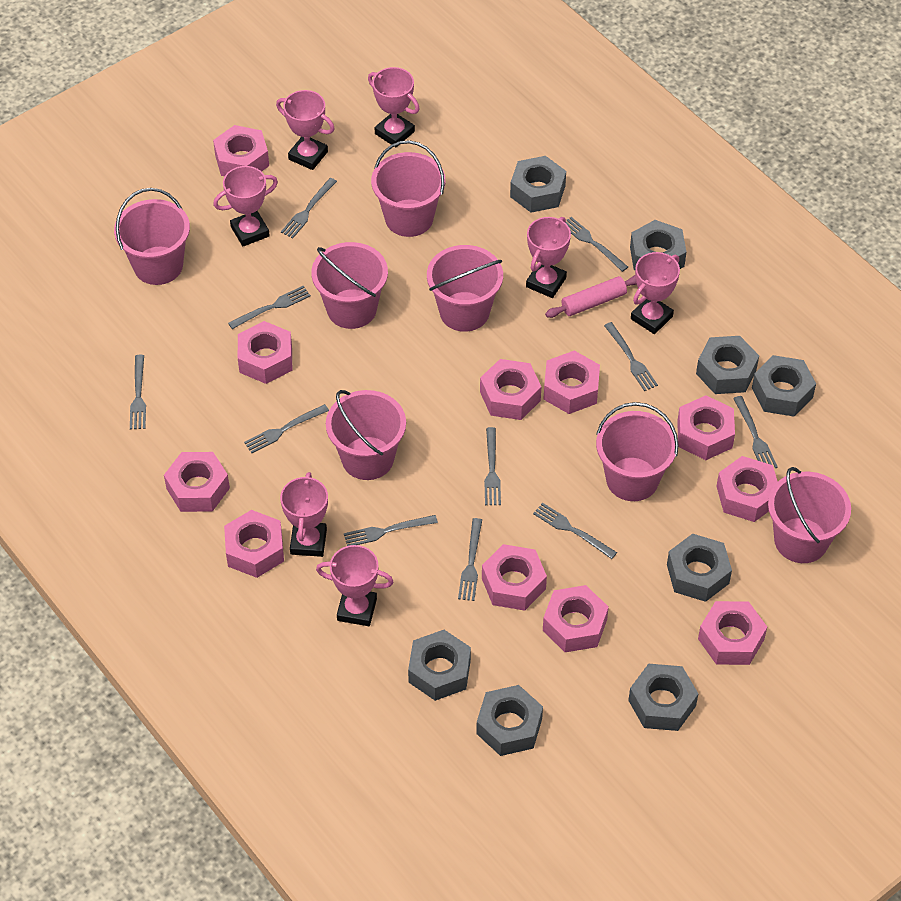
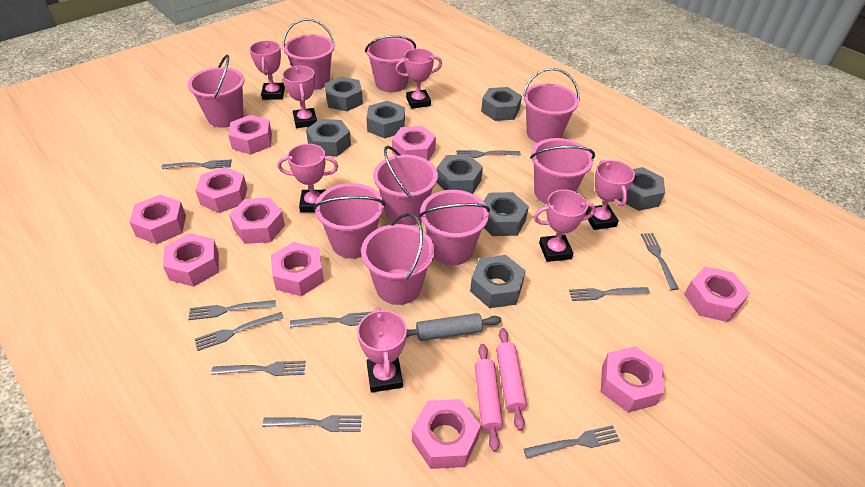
grey fork: 11 -> 10
grey rolling pin: 0 -> 1
pink bucket: 7 -> 9
pink nut: 11 -> 10
pink rolling pin: 1 -> 2

